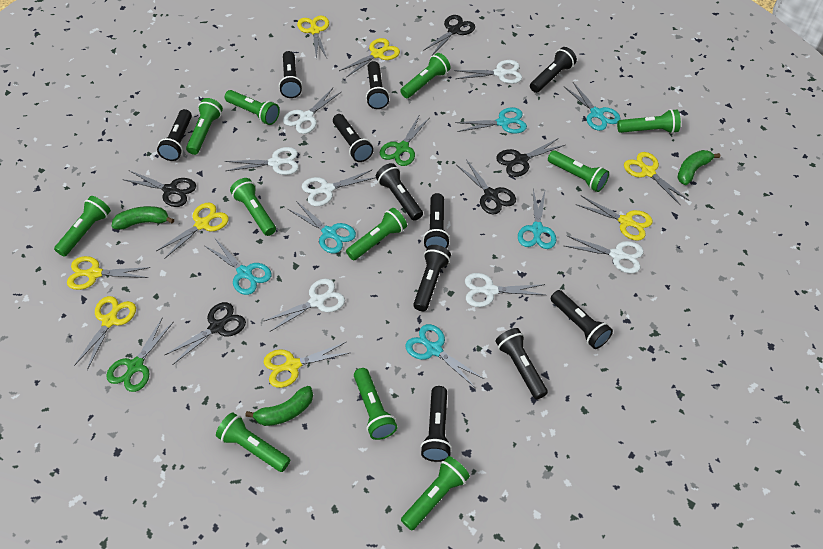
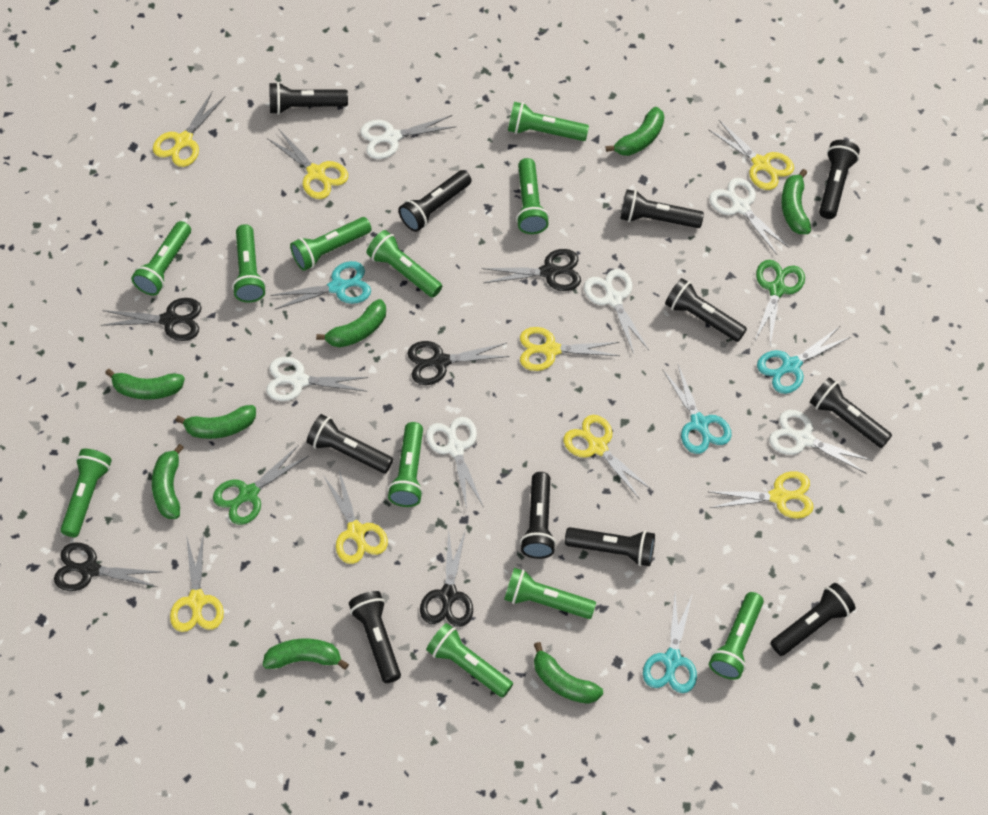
green banana: 3 -> 8
turquoise scissors: 6 -> 4
white scissors: 7 -> 6

